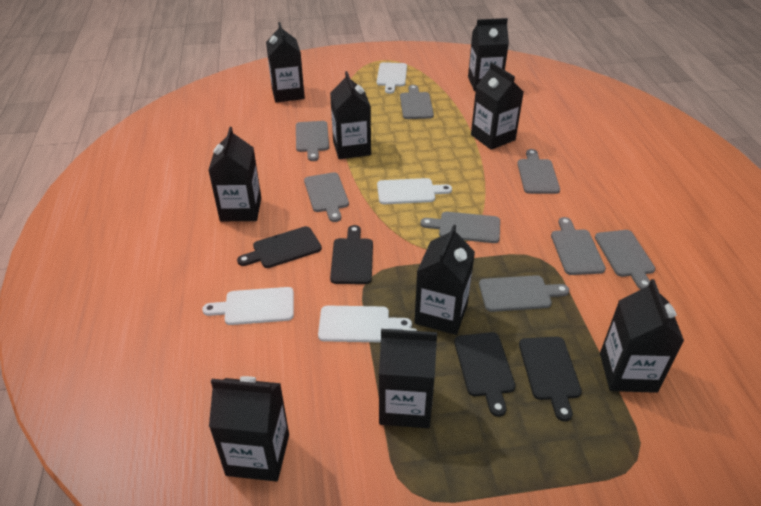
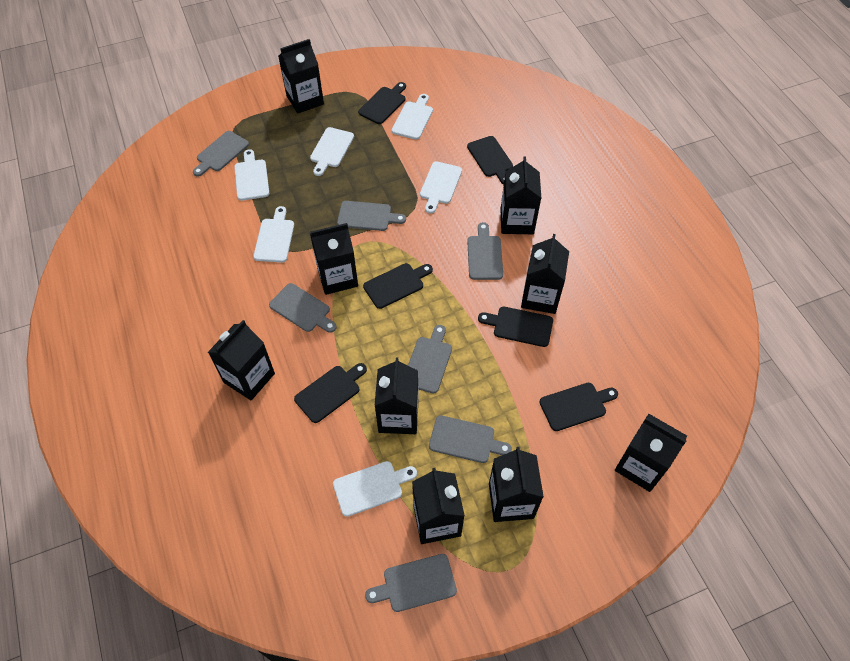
black cutting board: 4 -> 6
grey cutting board: 8 -> 7
white cutting board: 4 -> 6

